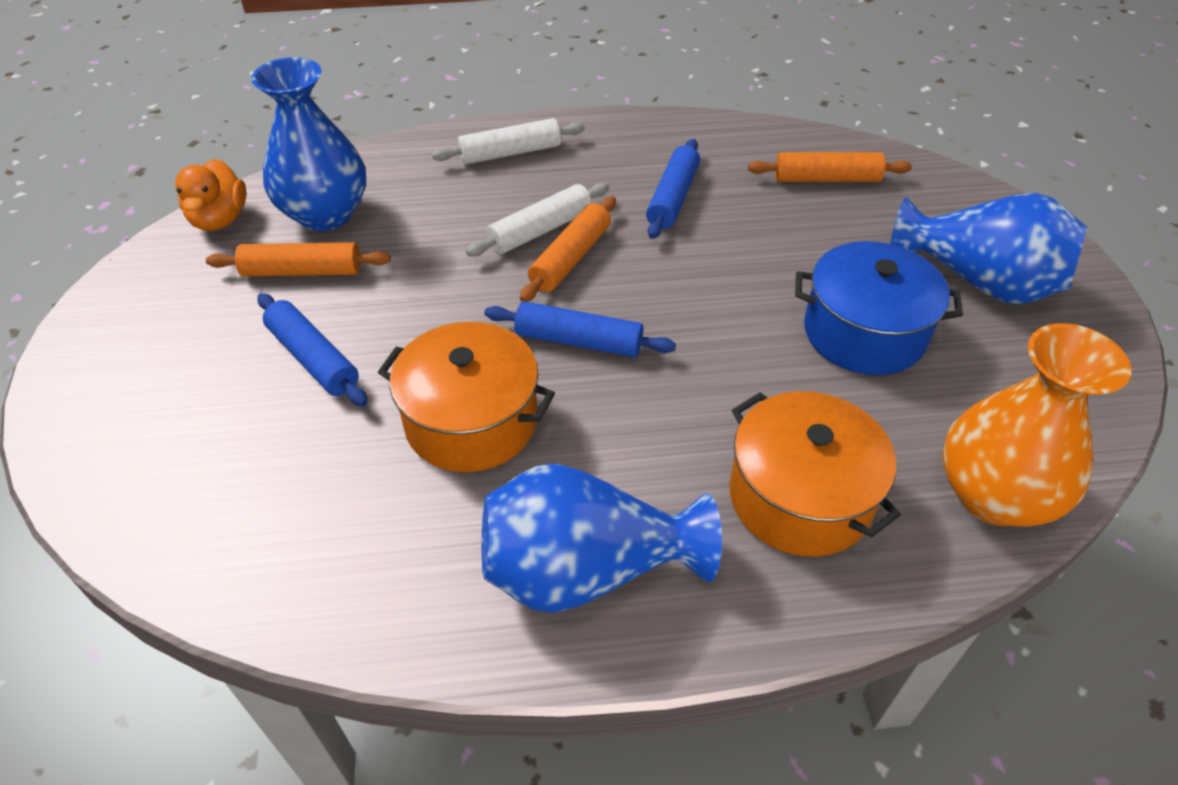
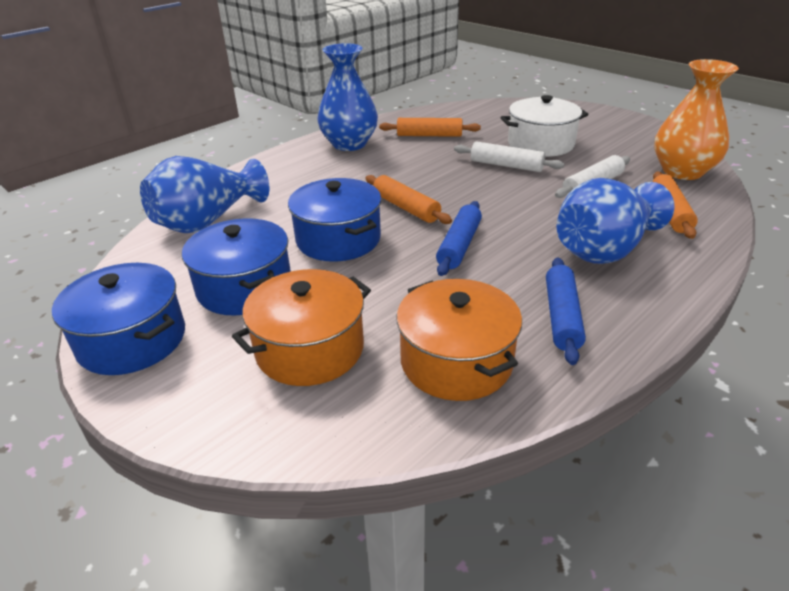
blue pot: 1 -> 3
blue rolling pin: 3 -> 2
orange duck: 1 -> 0
white pot: 0 -> 1

